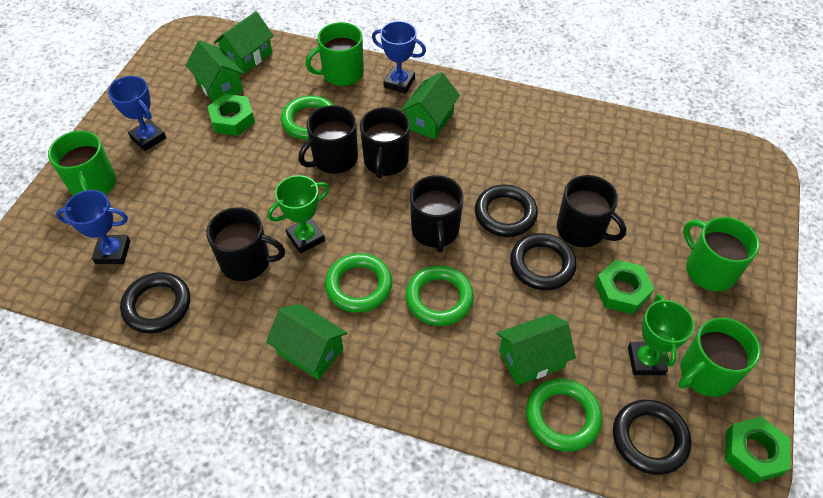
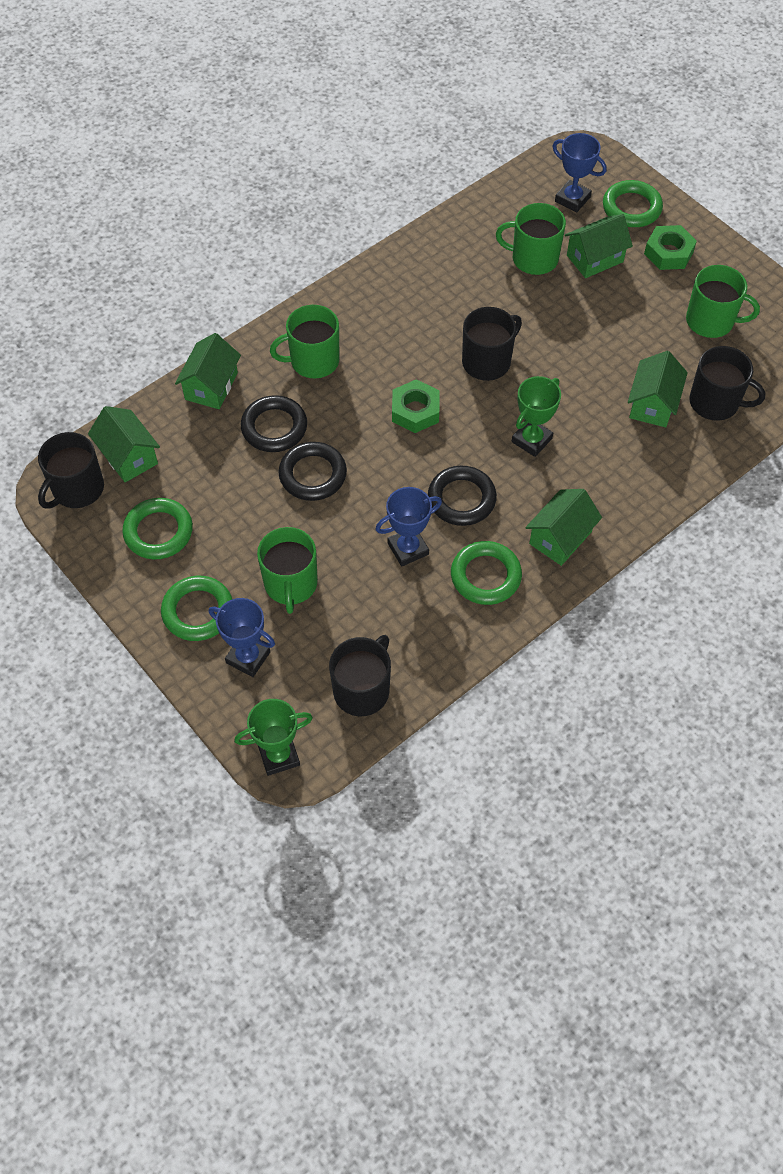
black mug: 5 -> 4
black ring: 4 -> 3
green nut: 3 -> 2

